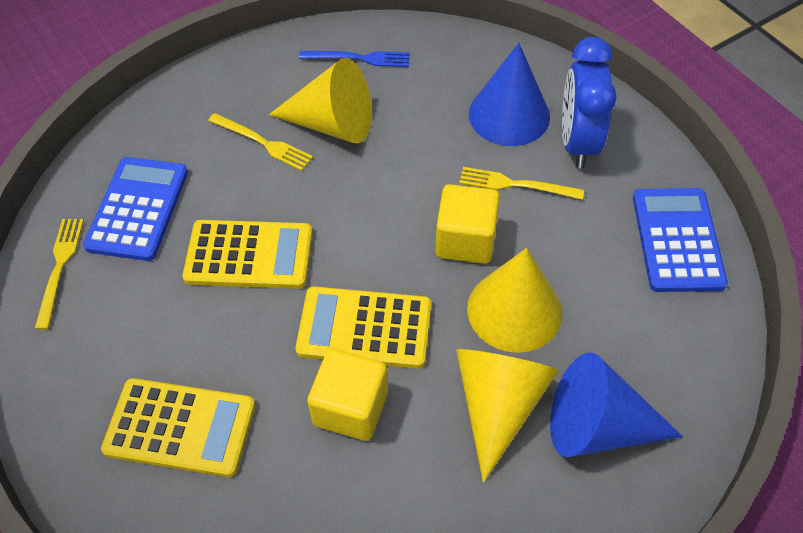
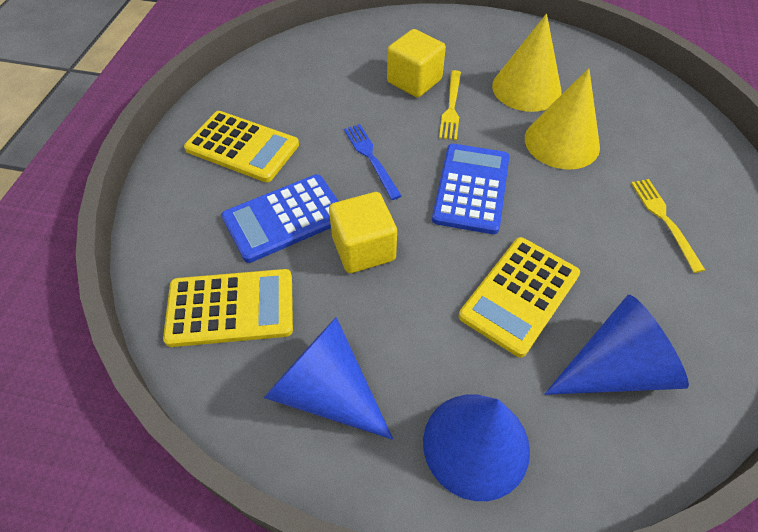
blue clock: 1 -> 0
blue cone: 2 -> 3
yellow cone: 3 -> 2
yellow fork: 3 -> 2

